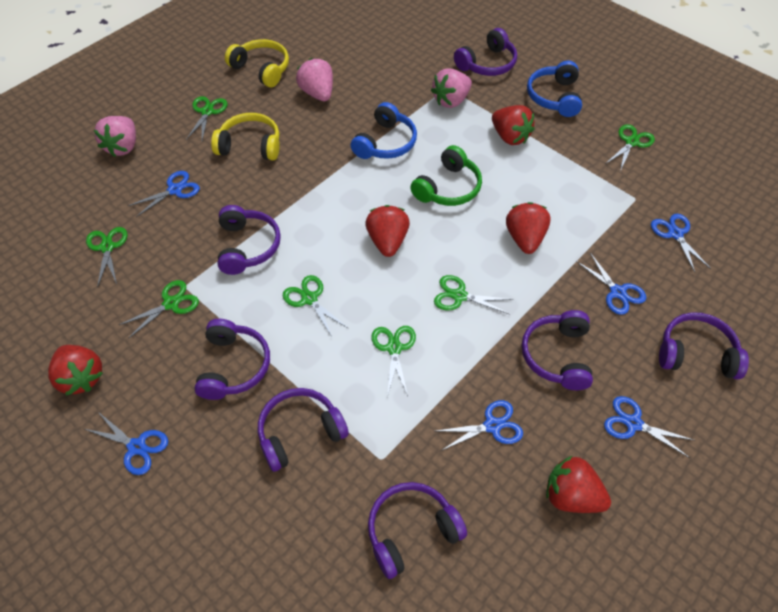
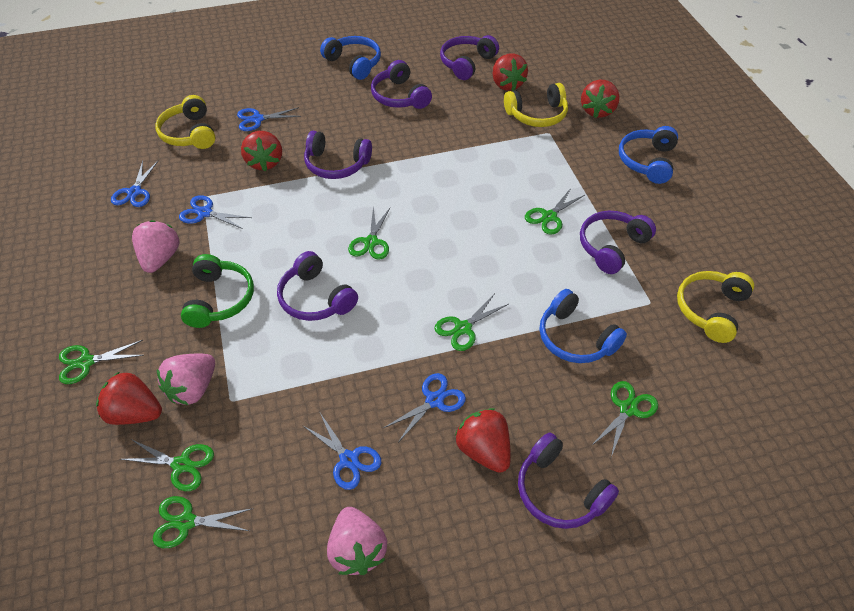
blue headphones: 2 -> 3
blue scissors: 6 -> 5
purple headphones: 7 -> 6
yellow headphones: 2 -> 3

